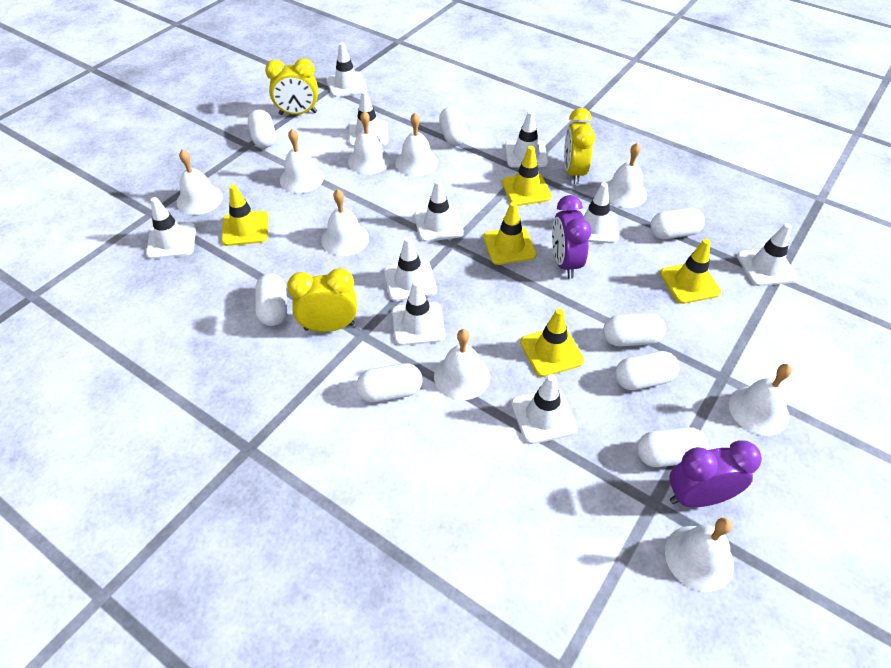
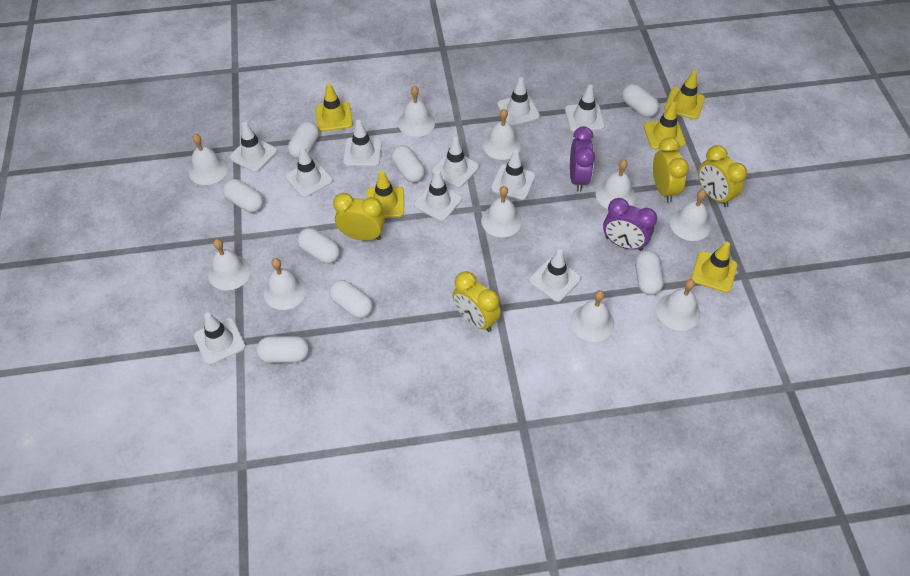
white bell: 9 -> 10
yellow clock: 3 -> 4

